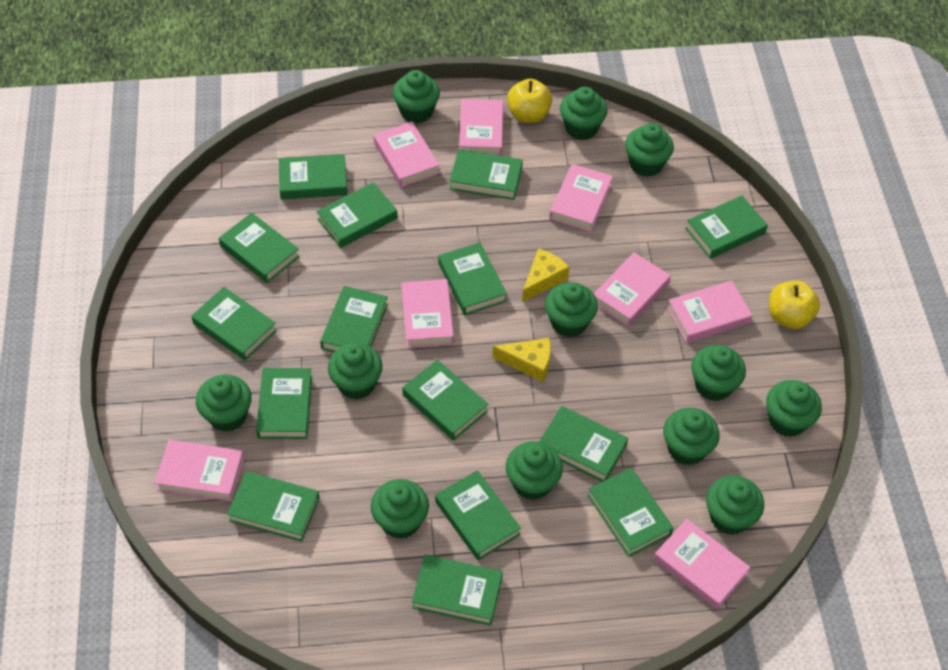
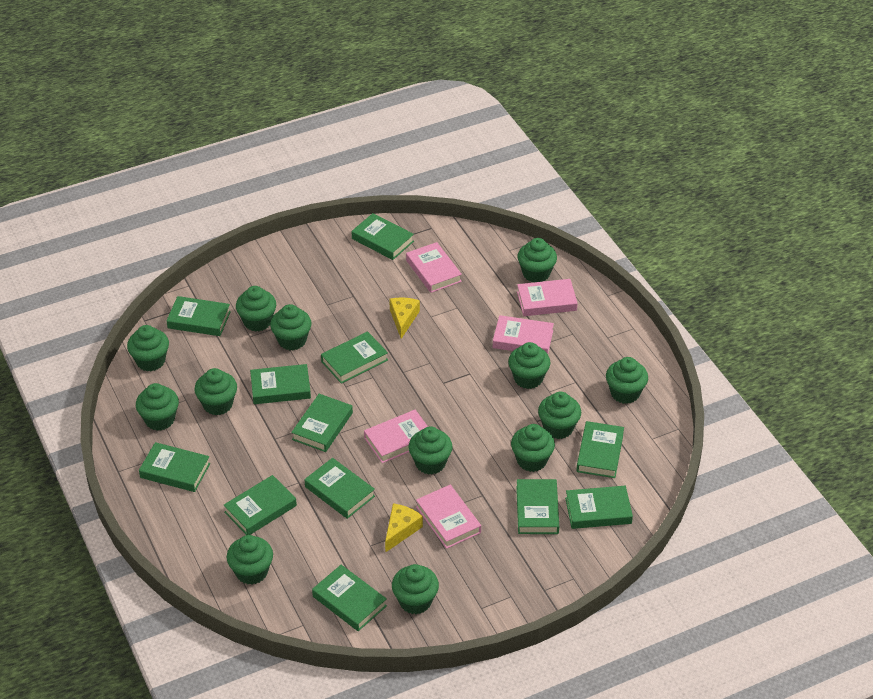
green book: 15 -> 12
green cupcake: 12 -> 13
pink book: 8 -> 5
yellow apple: 2 -> 0

